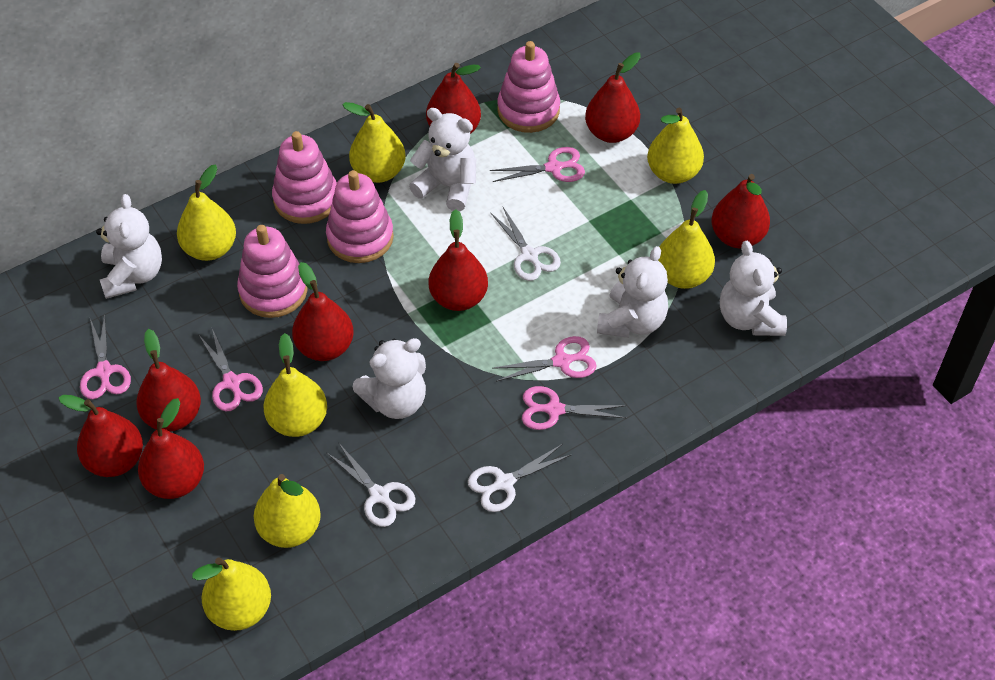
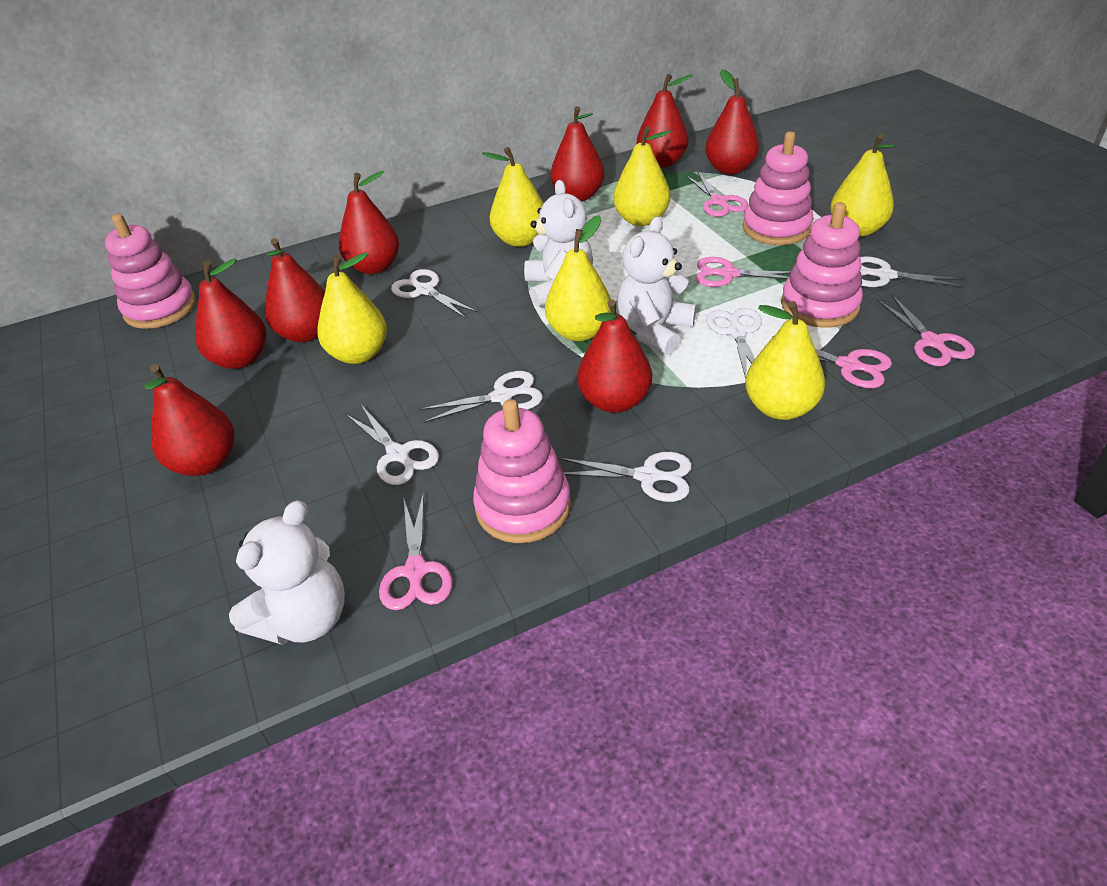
white scissors: 3 -> 6
white teddy bear: 5 -> 3
yellow pear: 7 -> 6

